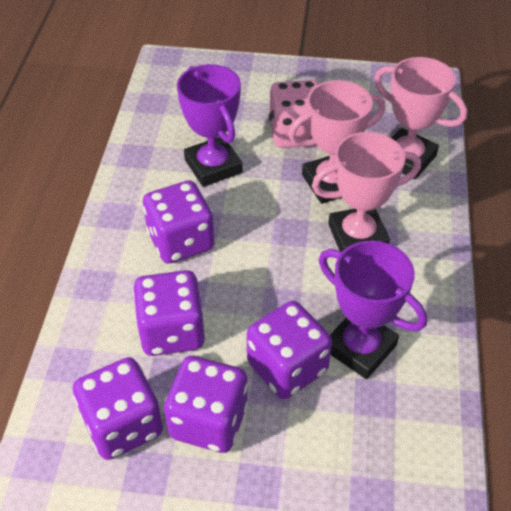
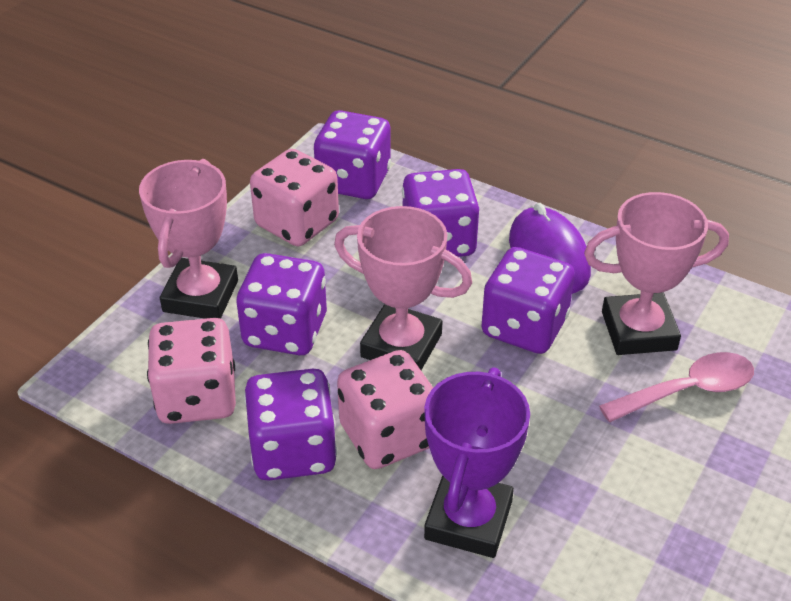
pink dice: 1 -> 3
pink spoon: 0 -> 1
purple mouse: 0 -> 1
purple trophy: 2 -> 1

